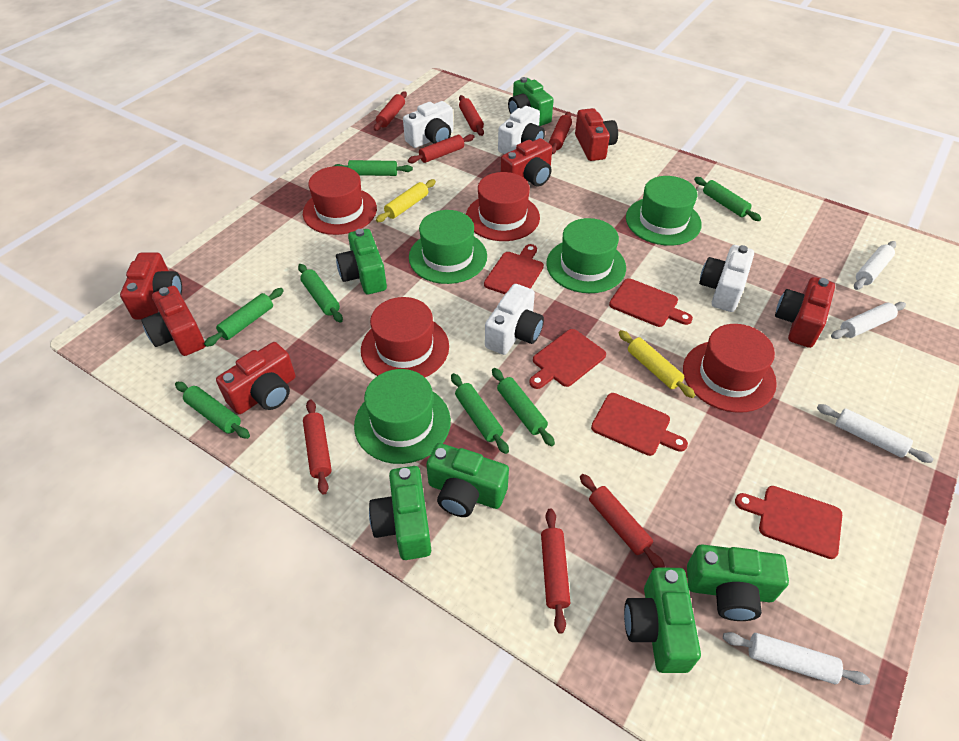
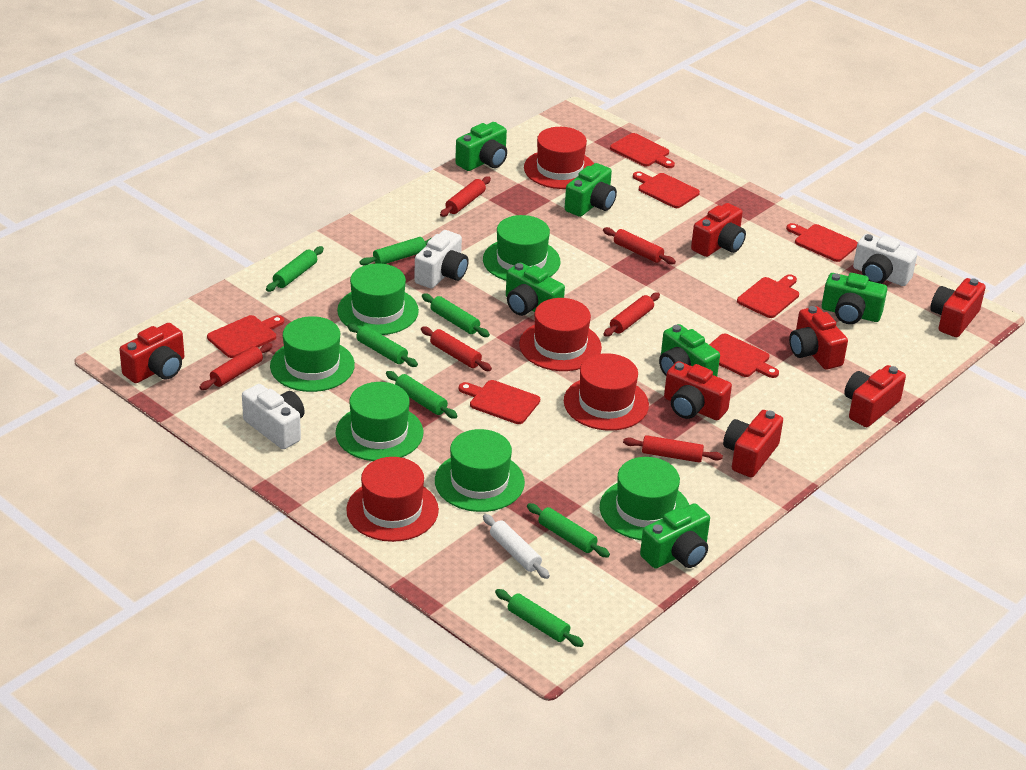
green hat: 4 -> 6
red camera: 6 -> 7
red cutting board: 5 -> 7
red rolling pin: 7 -> 6
white camera: 4 -> 3
white rolling pin: 4 -> 1
yellow rolling pin: 2 -> 0

